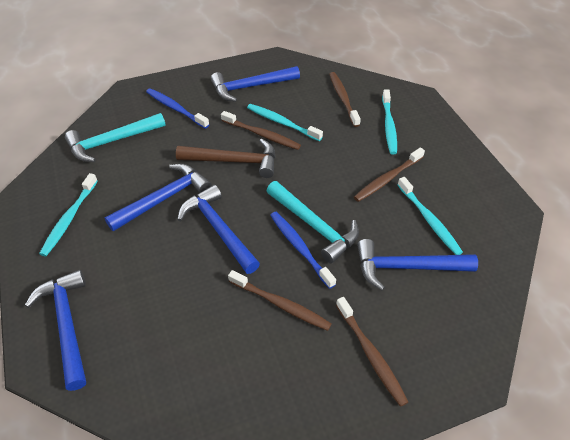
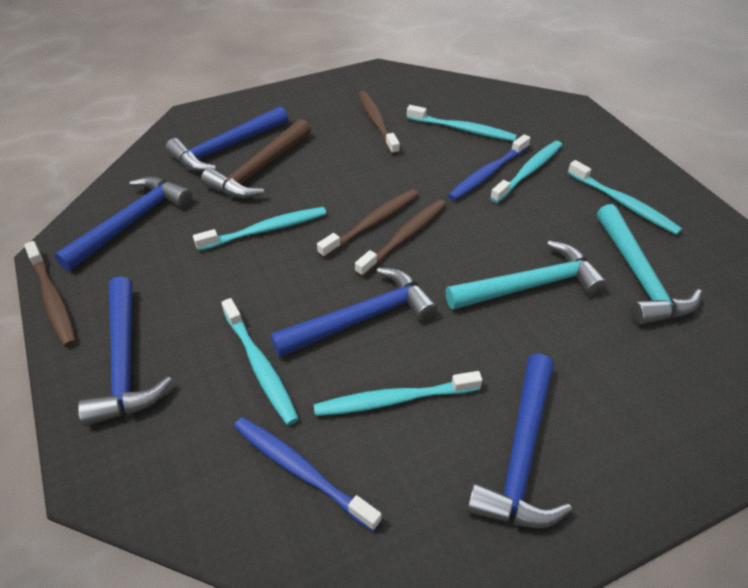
brown toothbrush: 5 -> 4
turquoise toothbrush: 4 -> 6

